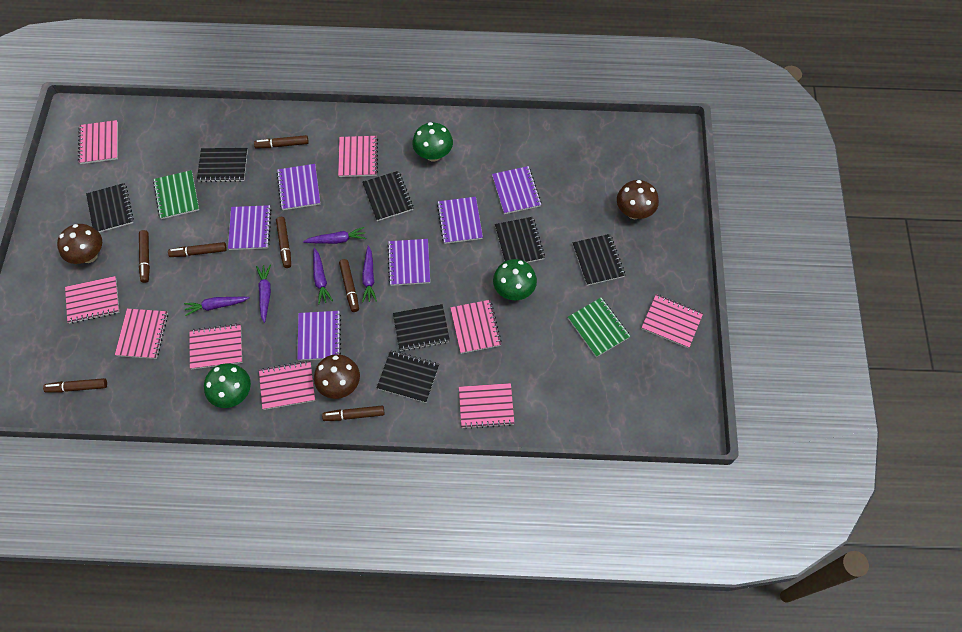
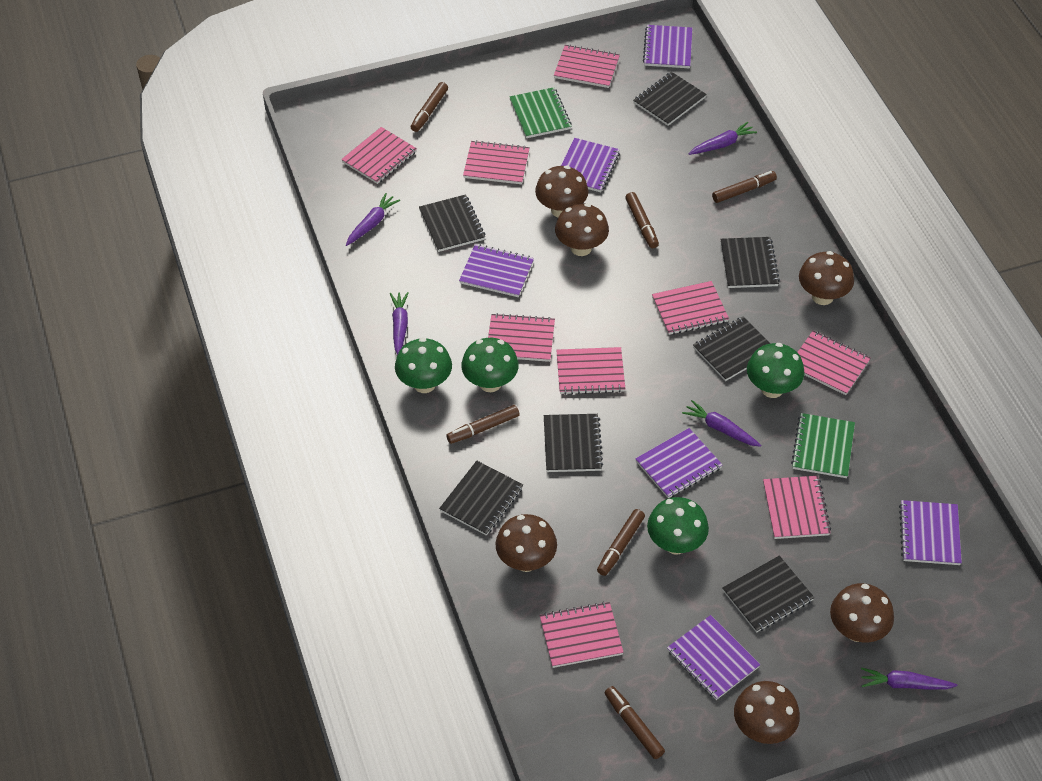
brown marker: 7 -> 6
brown mushroom: 3 -> 6
green mushroom: 3 -> 4

